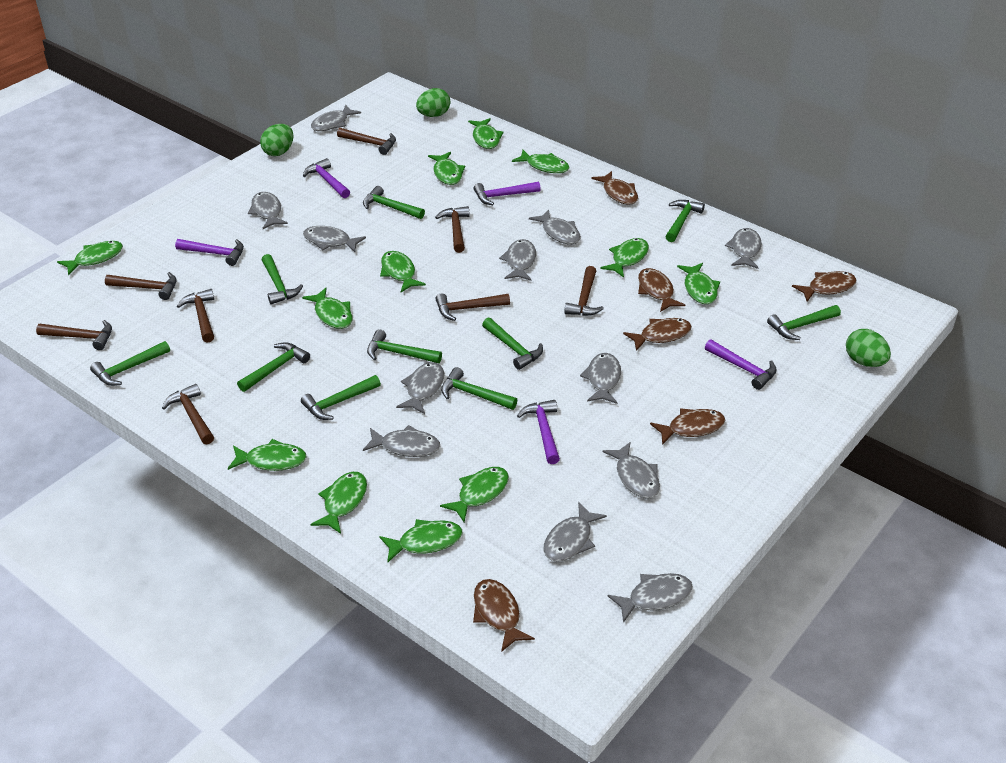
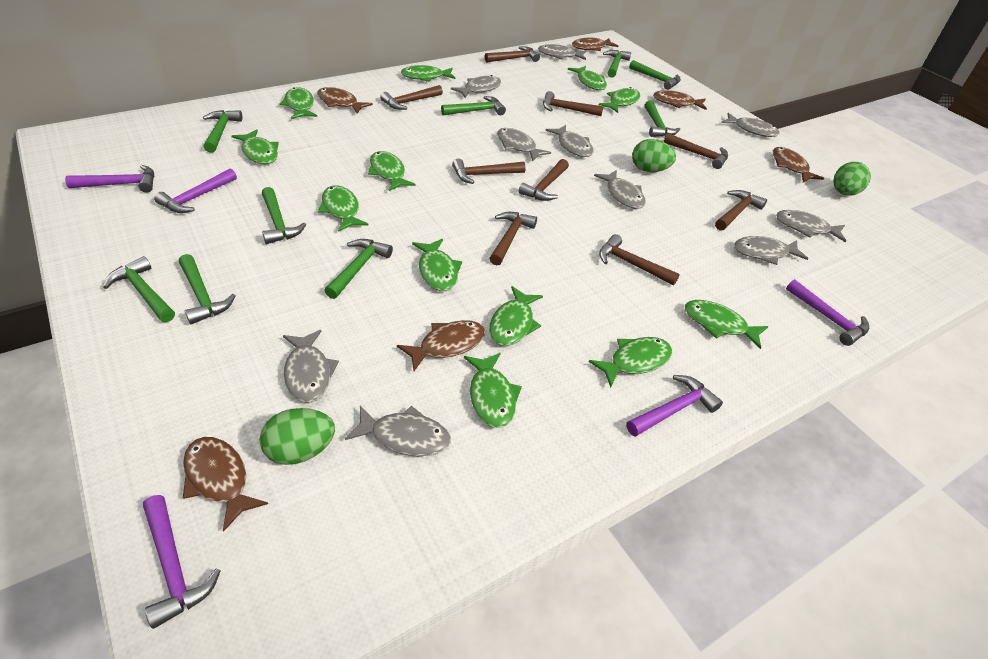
brown hammer: 8 -> 9
green hammer: 10 -> 9
grey fish: 12 -> 10

